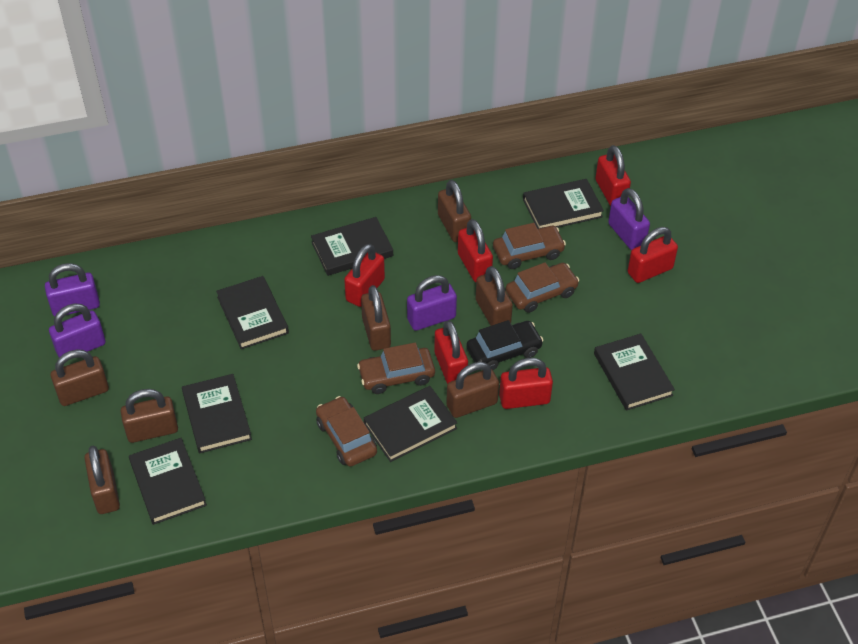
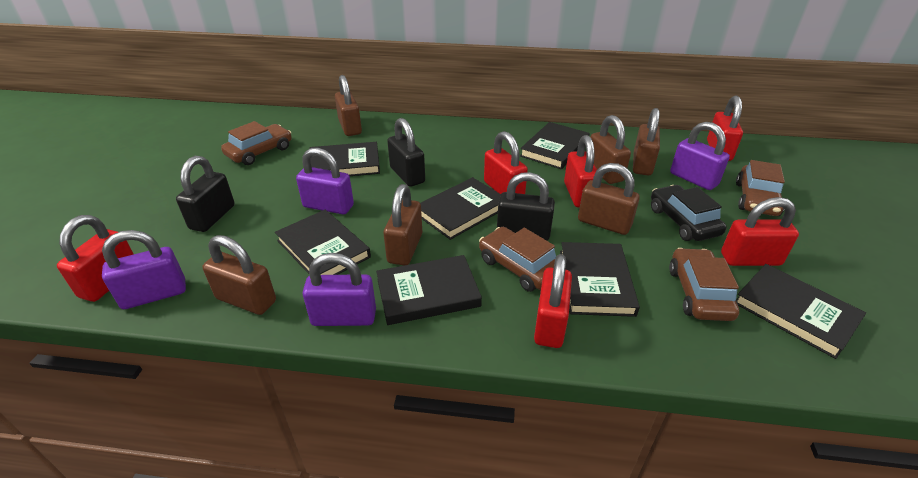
black padlock: 0 -> 3
brown padlock: 7 -> 6

